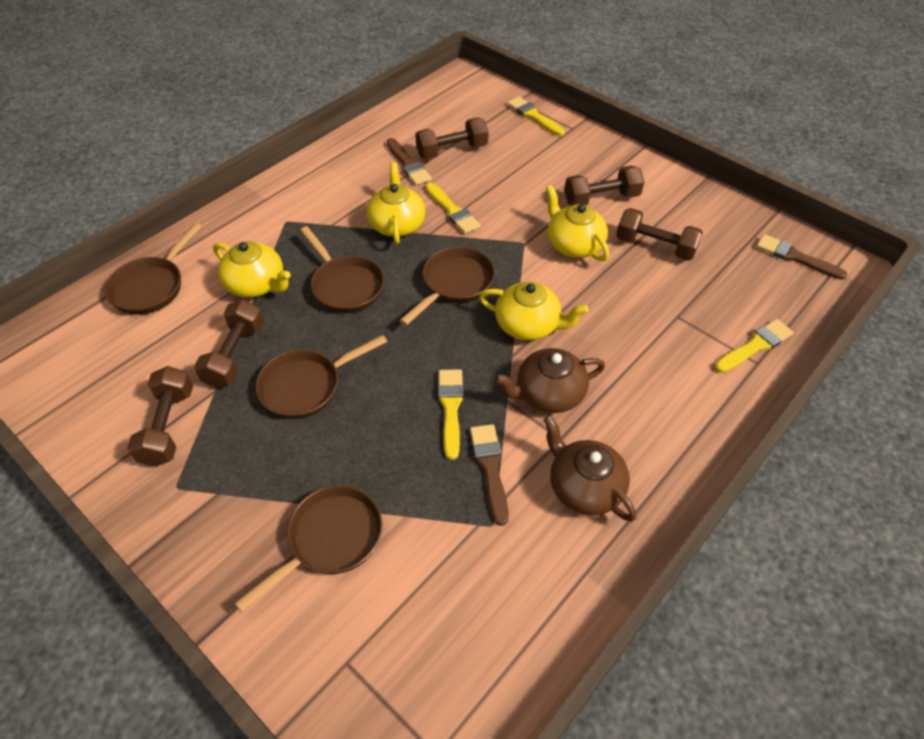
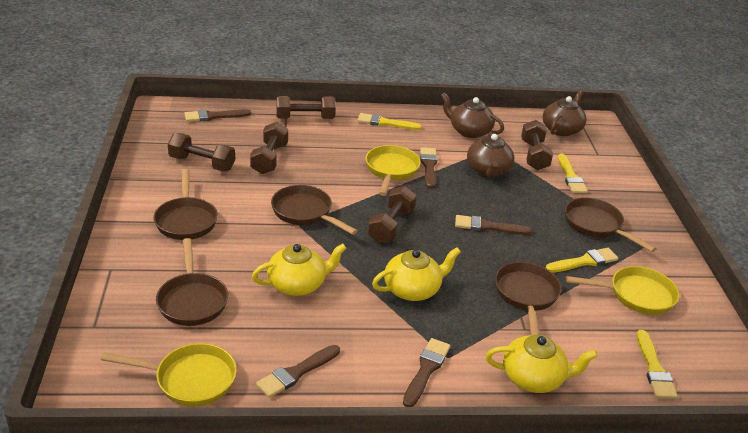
brown brush: 3 -> 5
brown teapot: 2 -> 3
yellow pan: 0 -> 3
yellow teapot: 4 -> 3

